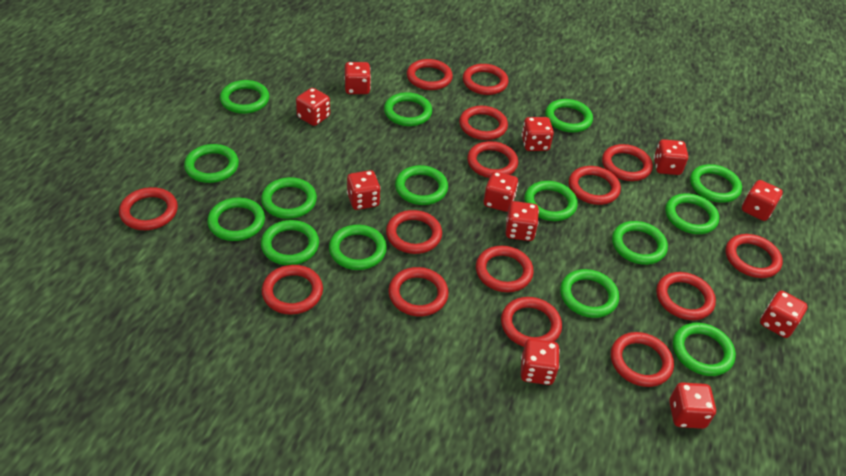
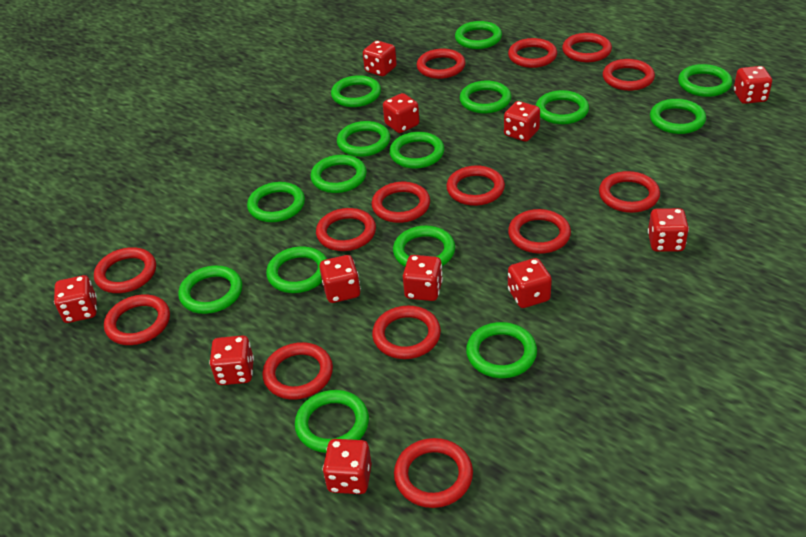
red ring: 15 -> 14

